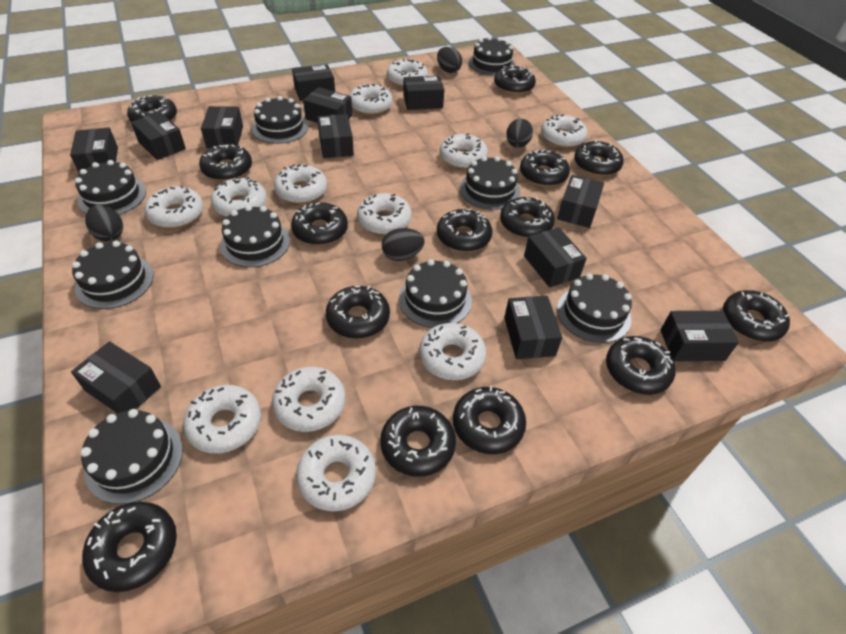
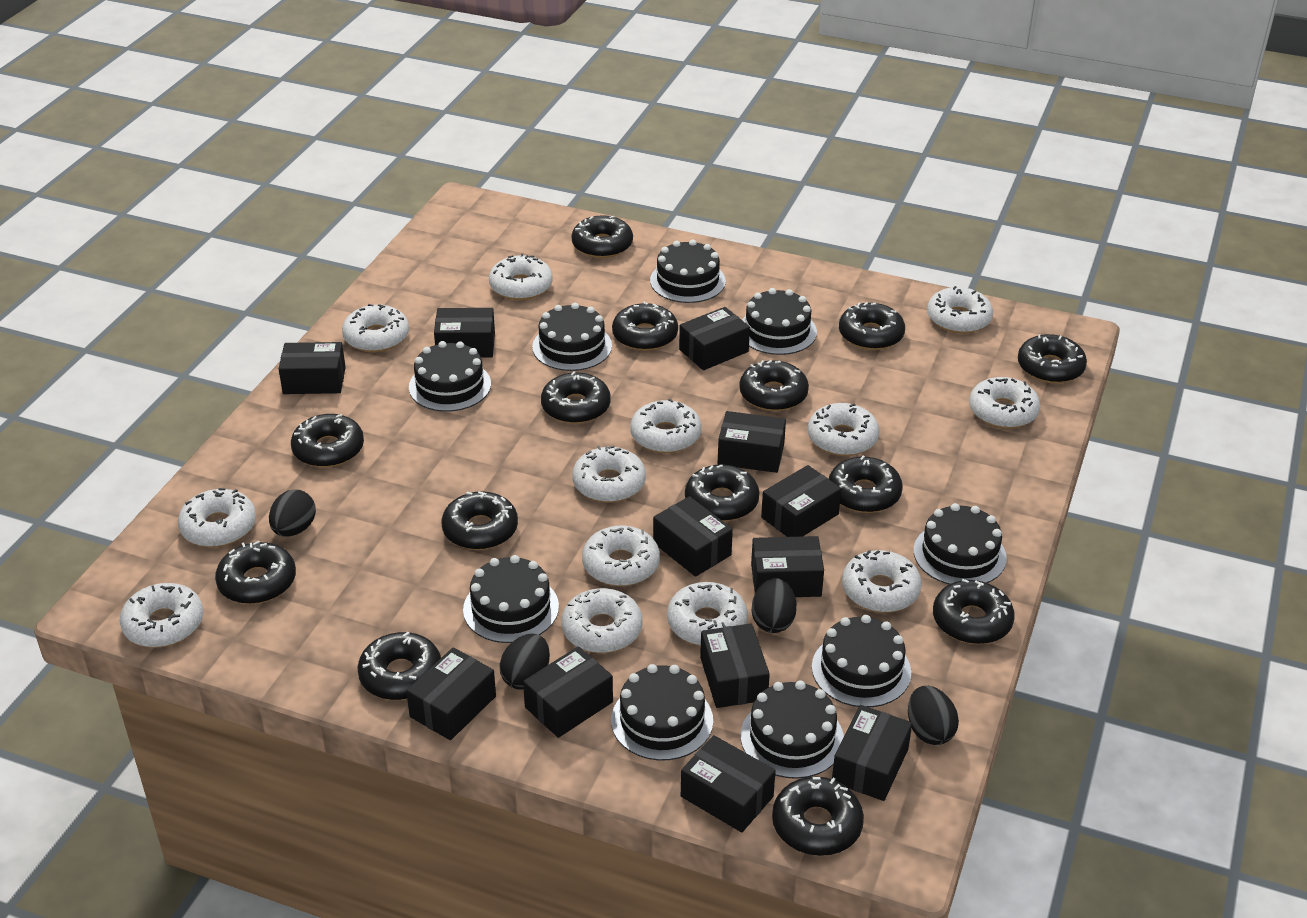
white donut: 12 -> 13

